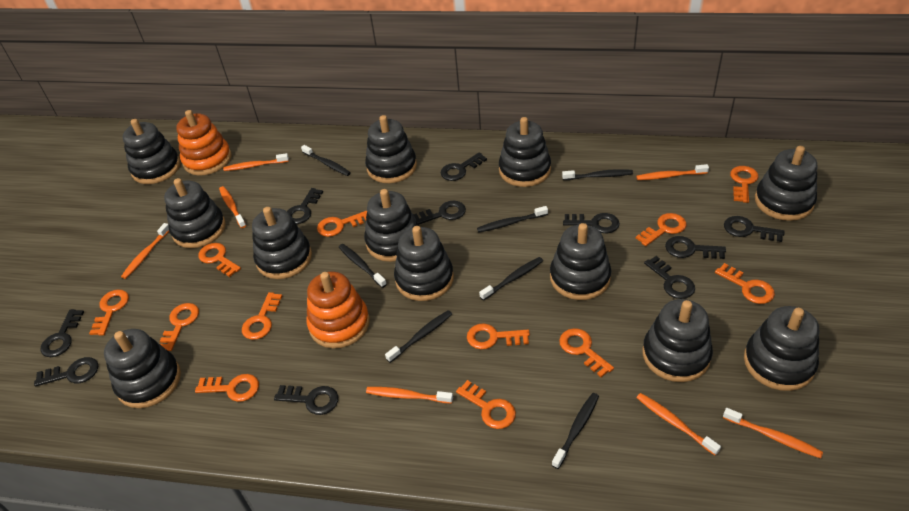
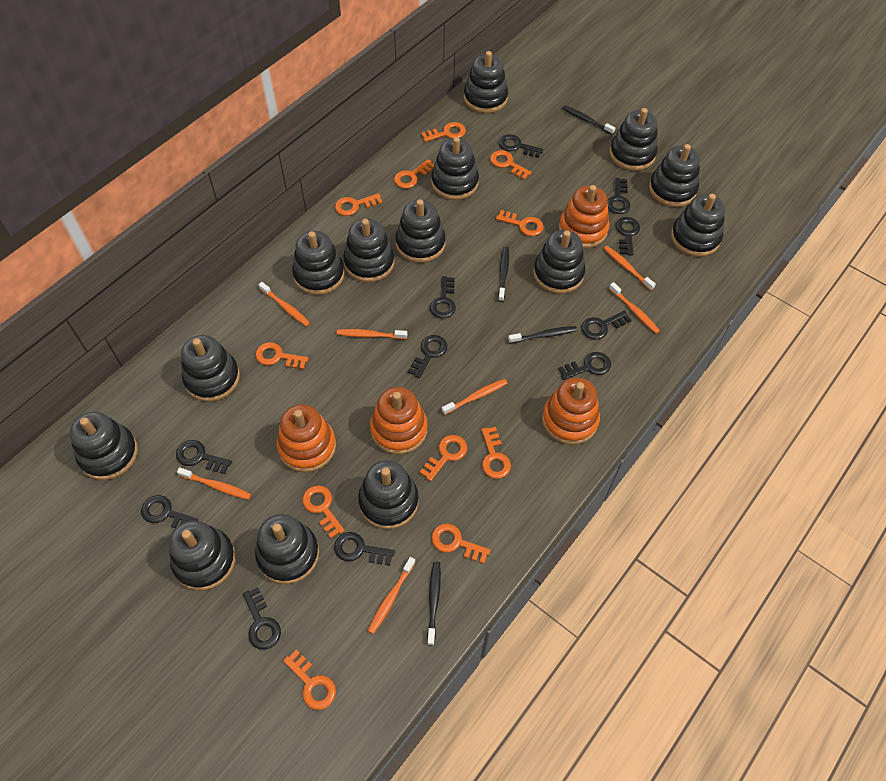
black key: 10 -> 11
black stacking toy: 12 -> 14
black toothbrush: 7 -> 4
orange key: 12 -> 11
orange stacking toy: 2 -> 4

